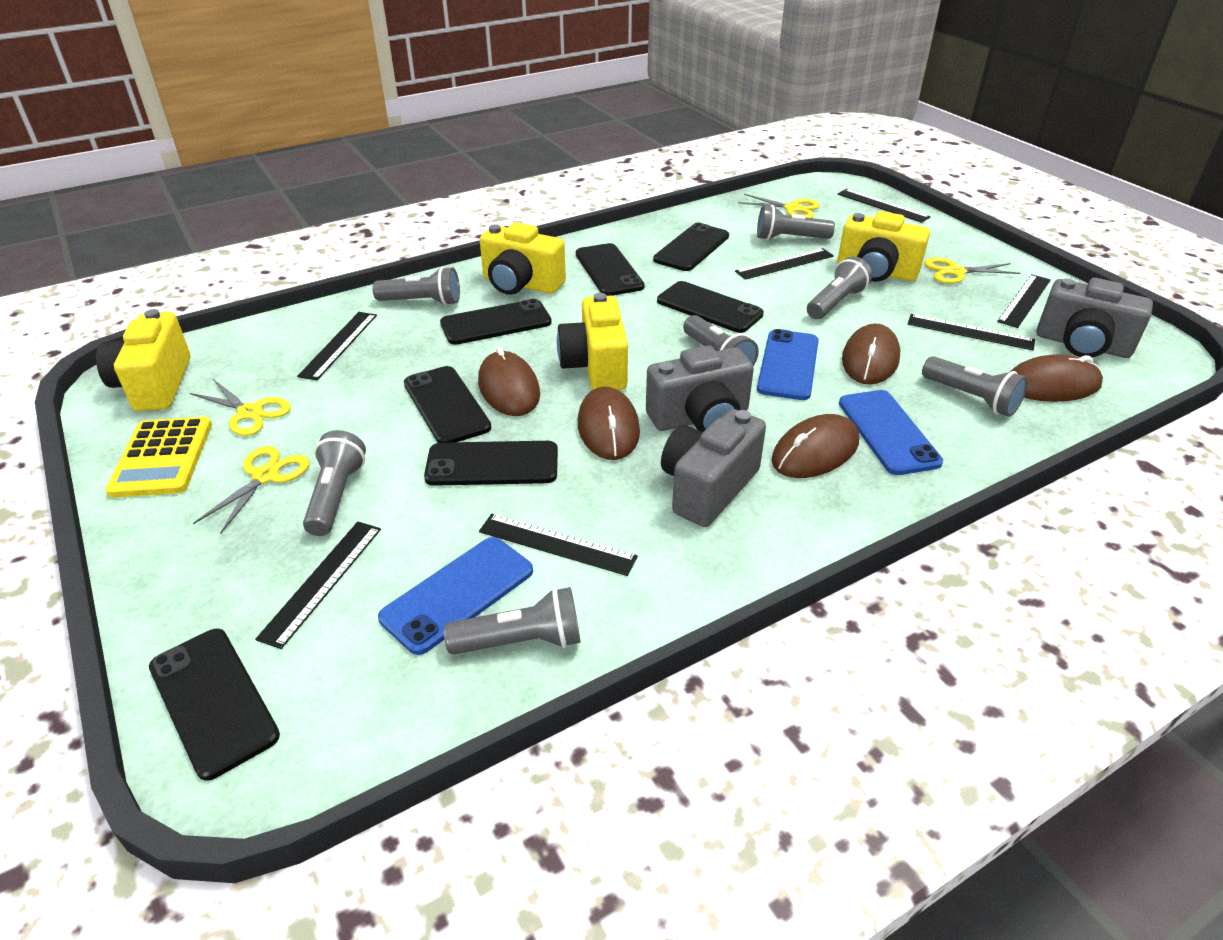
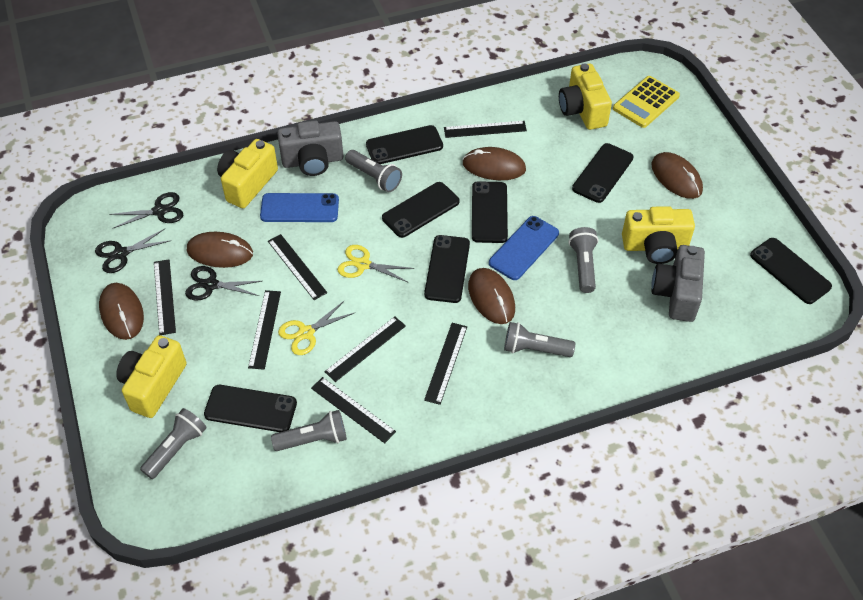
black scissors: 0 -> 3
blue phone: 3 -> 2
grey camera: 3 -> 2
grey flashlight: 7 -> 5
yellow scissors: 4 -> 2

